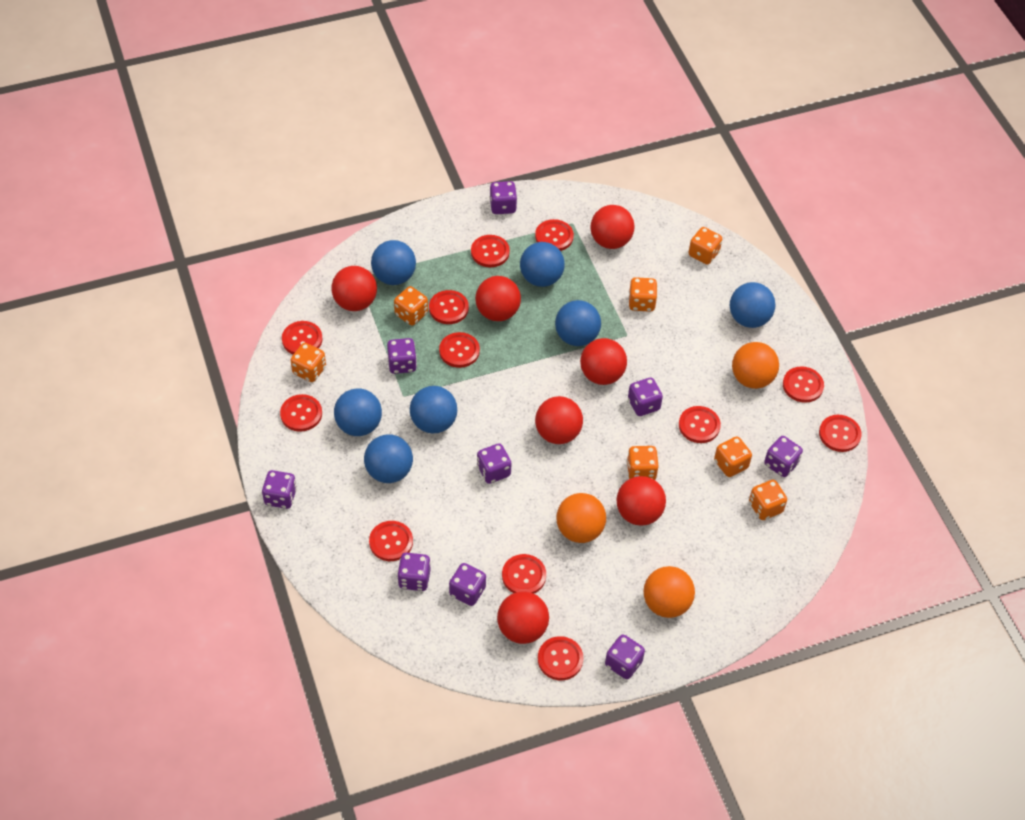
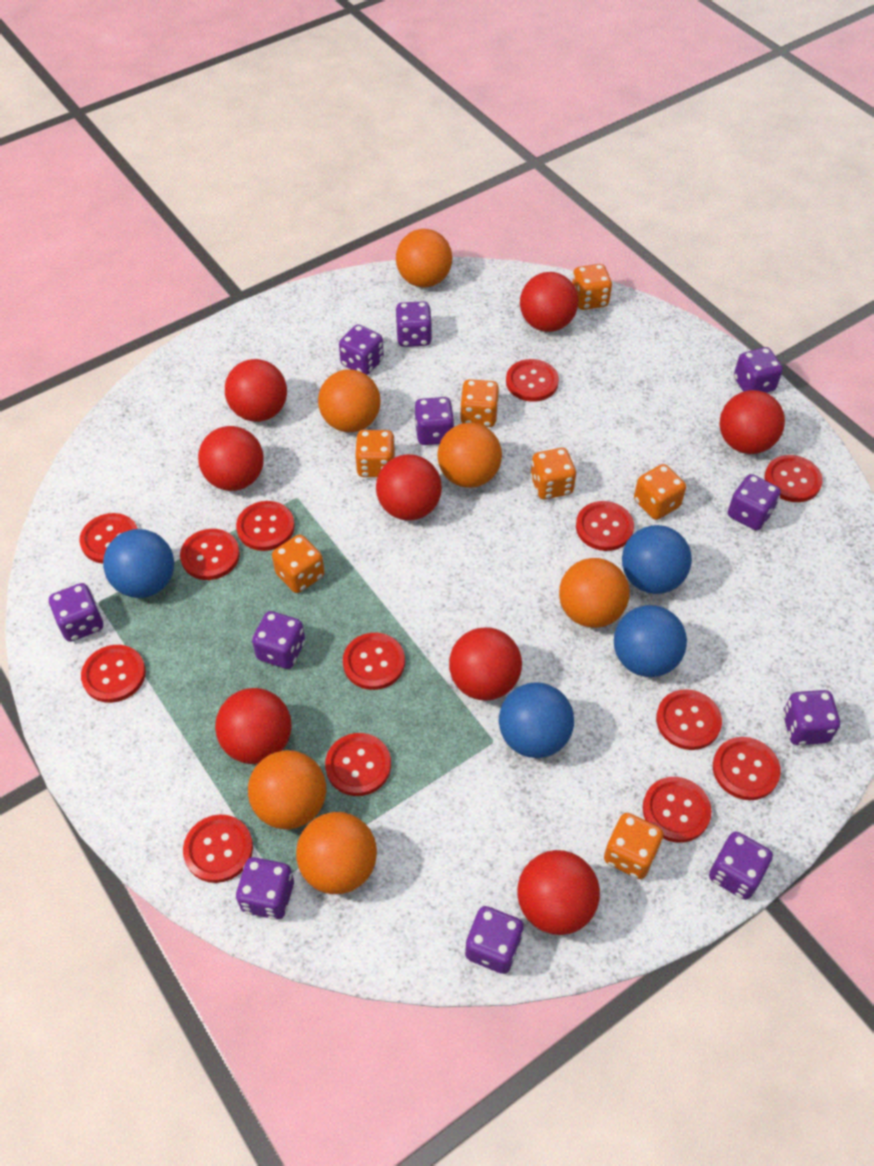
blue ball: 7 -> 4
orange ball: 3 -> 6
purple dice: 9 -> 11
red ball: 7 -> 8
red button: 12 -> 13

